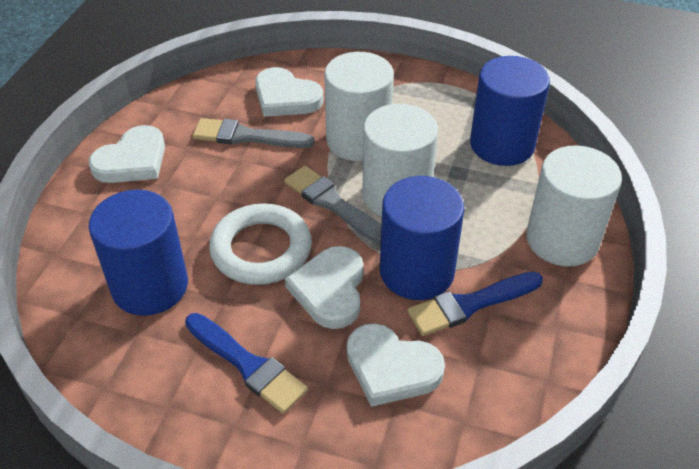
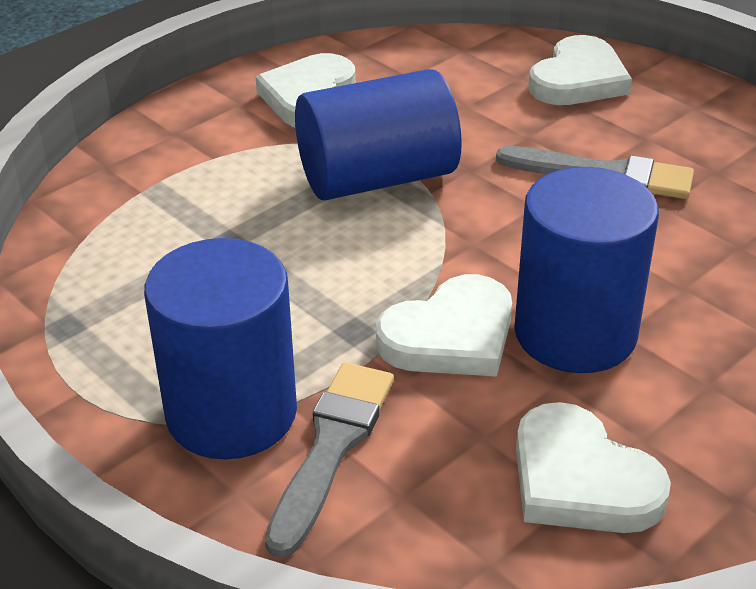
blue brush: 2 -> 0
white cylinder: 3 -> 0
white ring: 1 -> 0

